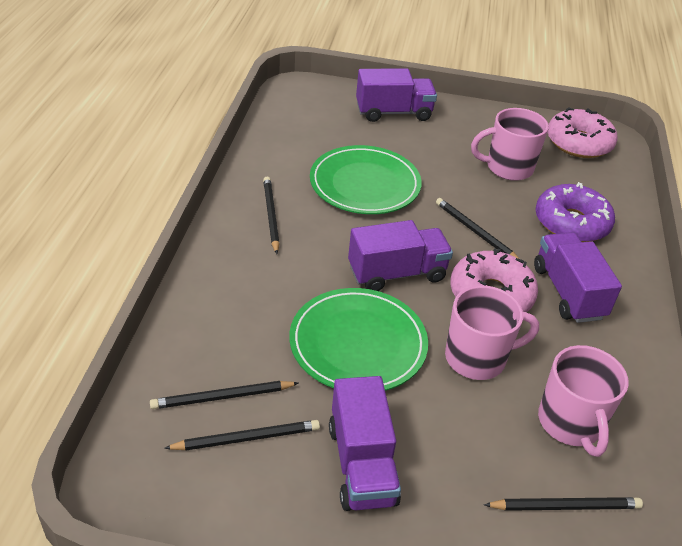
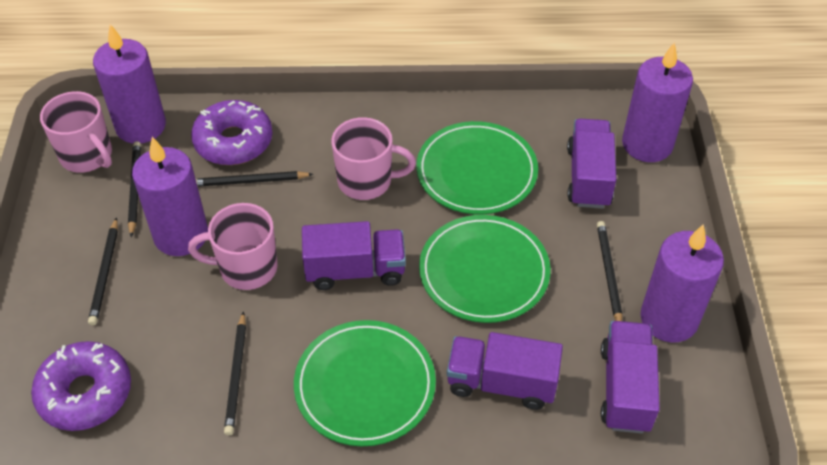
green plate: 2 -> 3
pink donut: 2 -> 0
purple candle: 0 -> 4
purple donut: 1 -> 2

